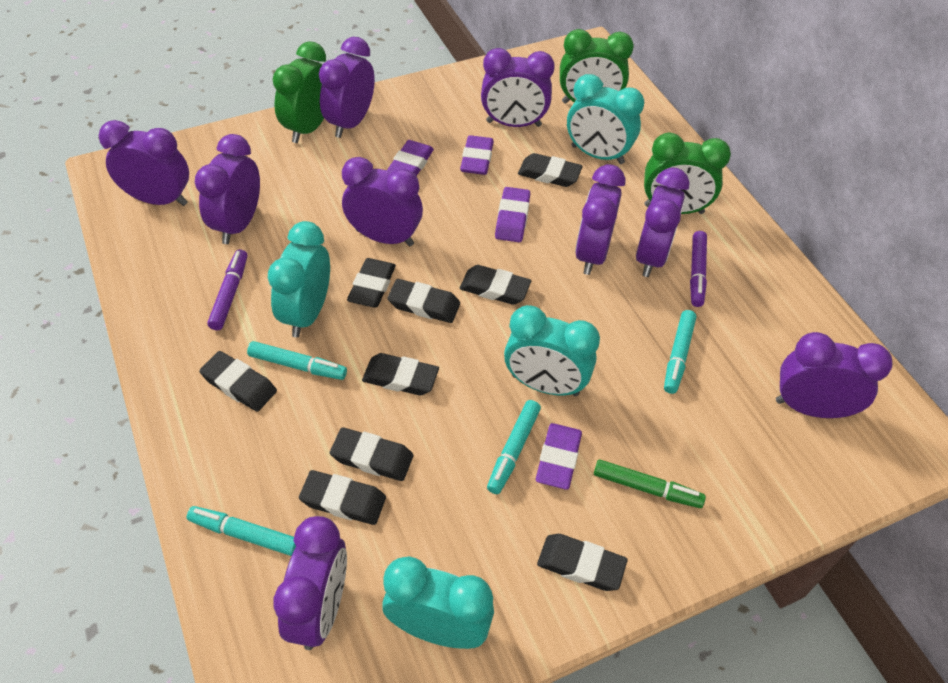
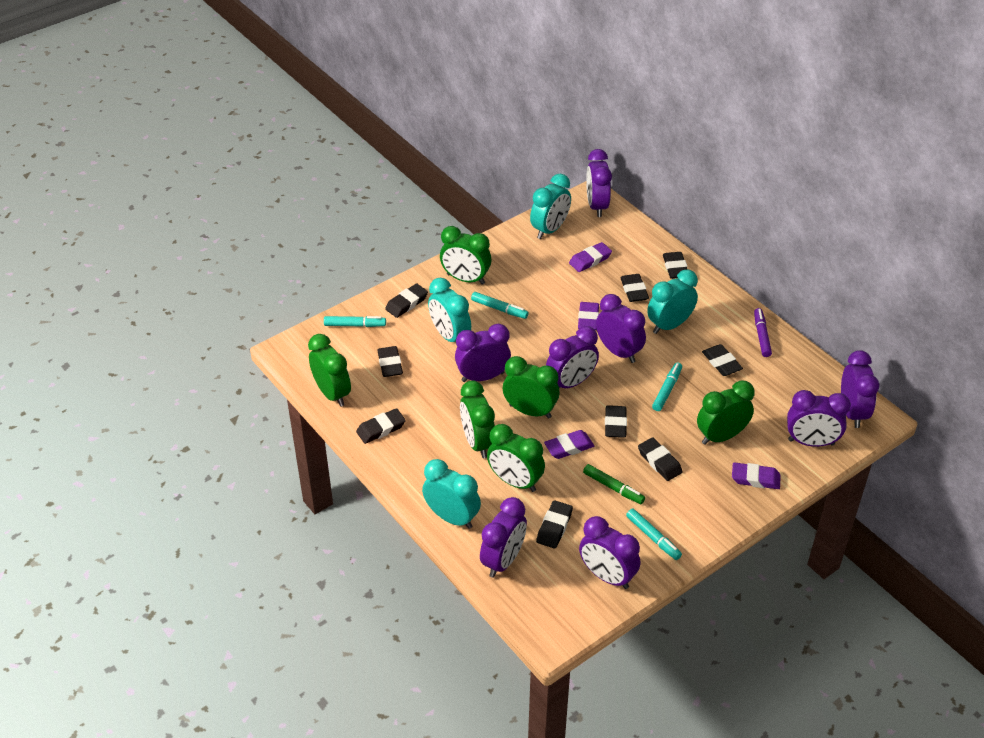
green clock: 3 -> 6
purple clock: 9 -> 8
purple marker: 2 -> 1

